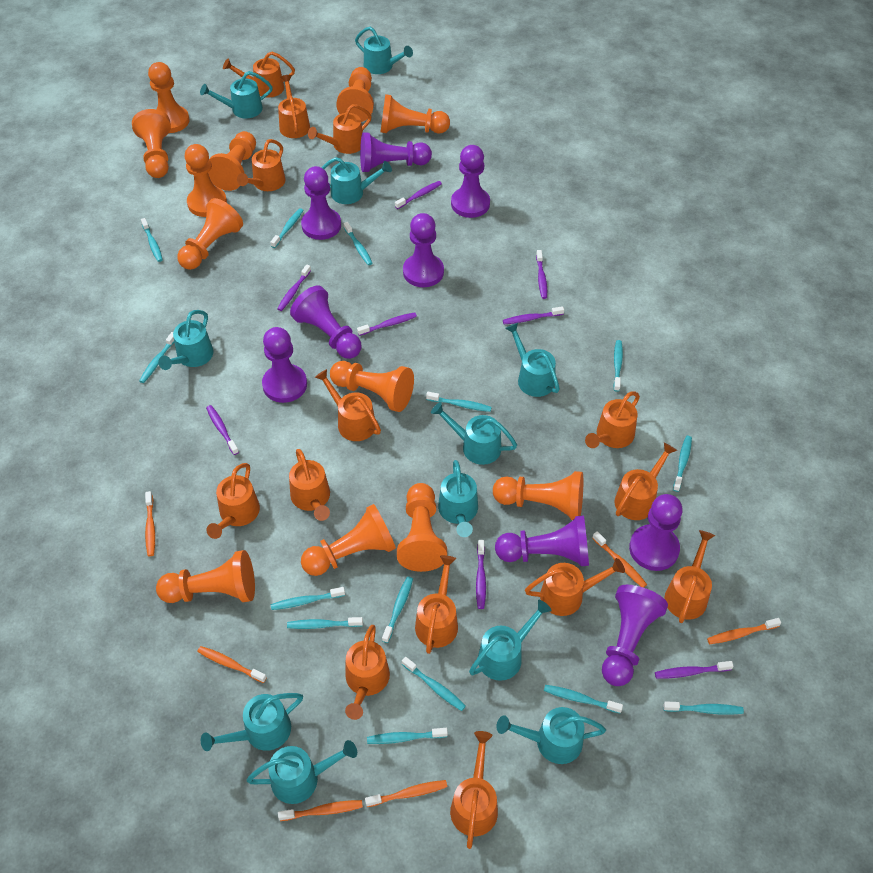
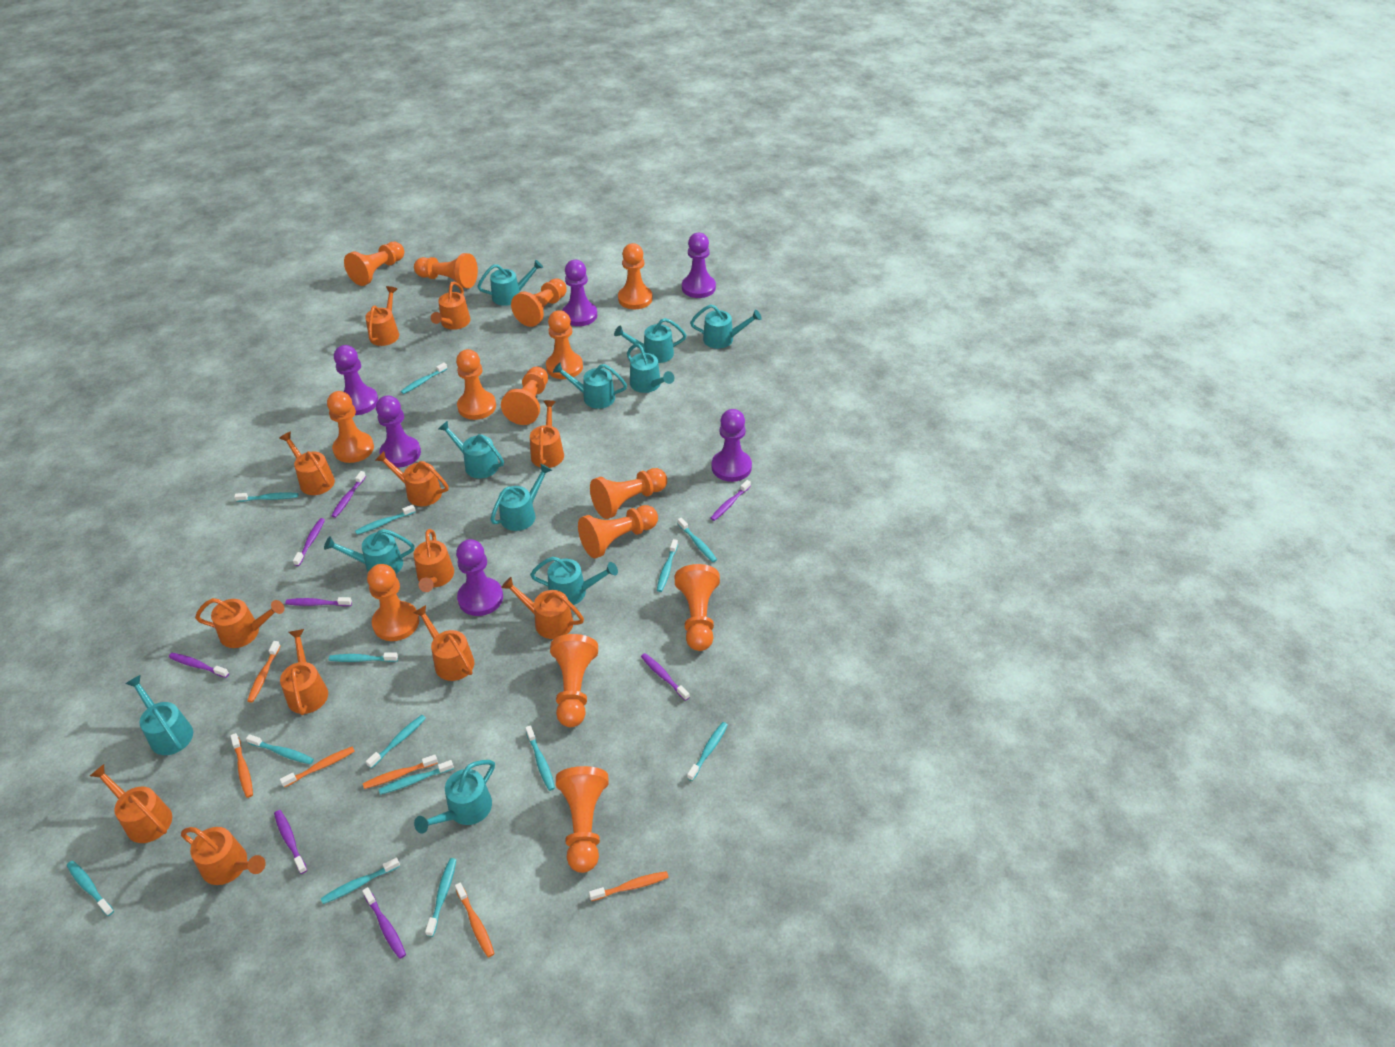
orange pawn: 12 -> 14
orange watering can: 14 -> 12
purple pawn: 9 -> 6

